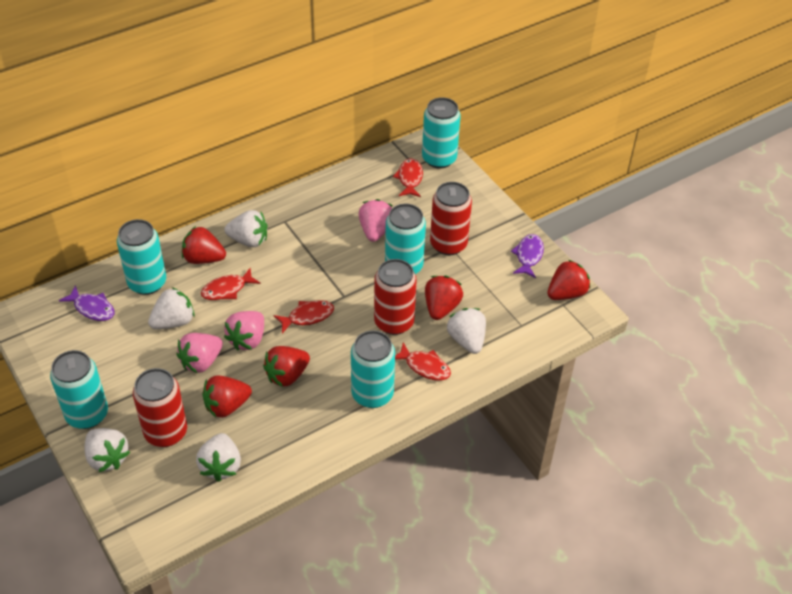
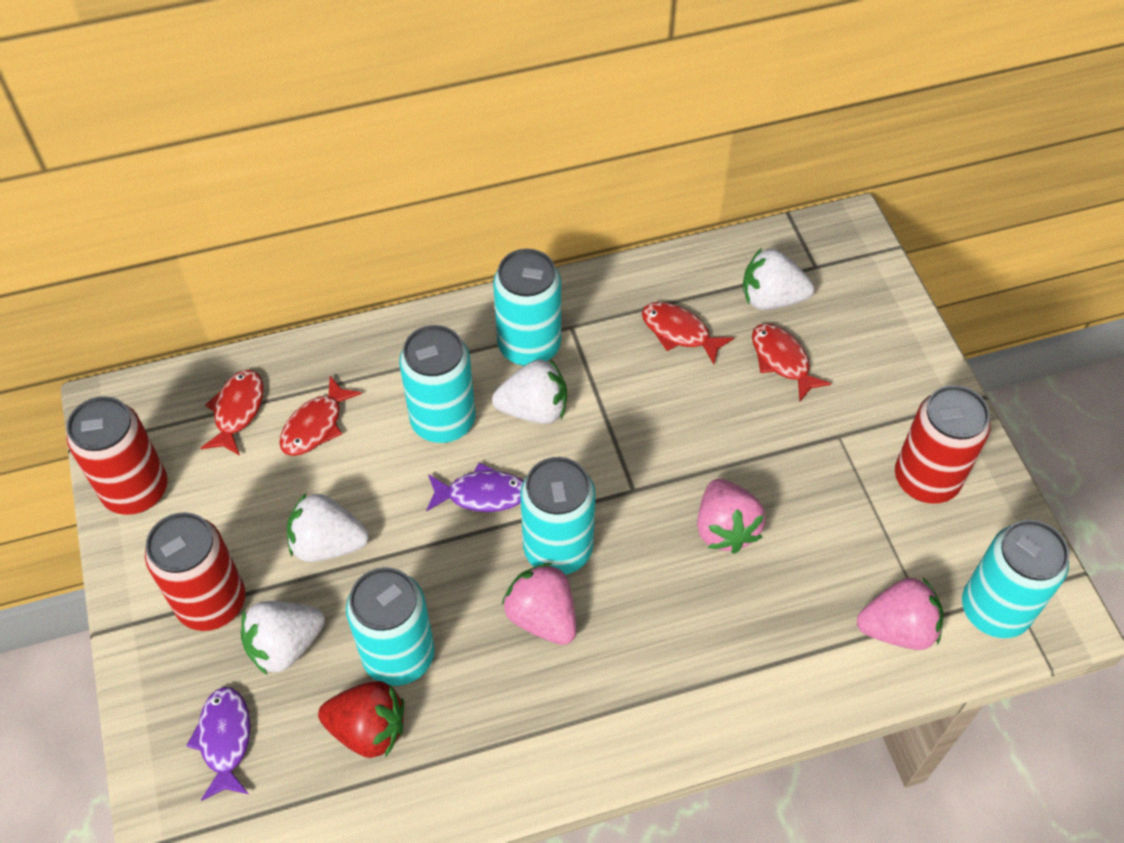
red strawberry: 5 -> 1
white strawberry: 5 -> 4

